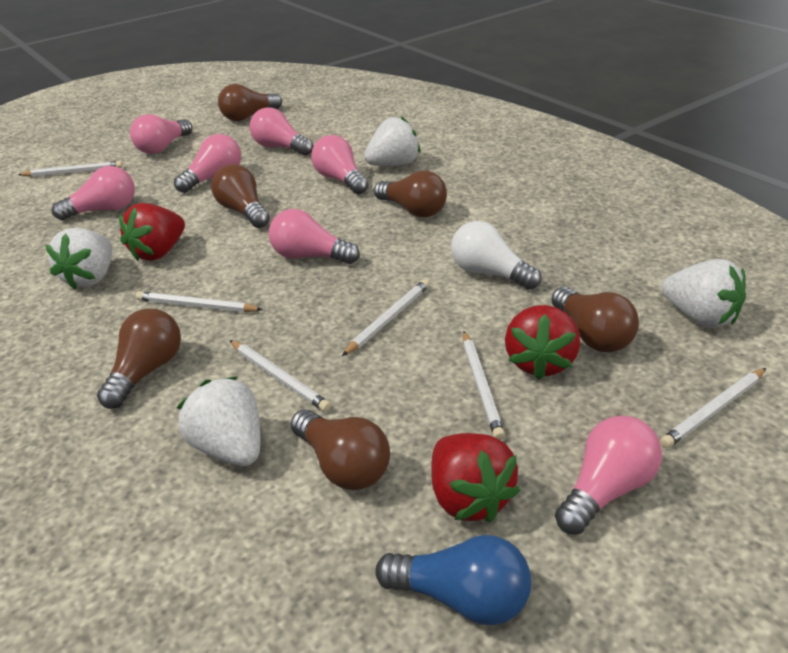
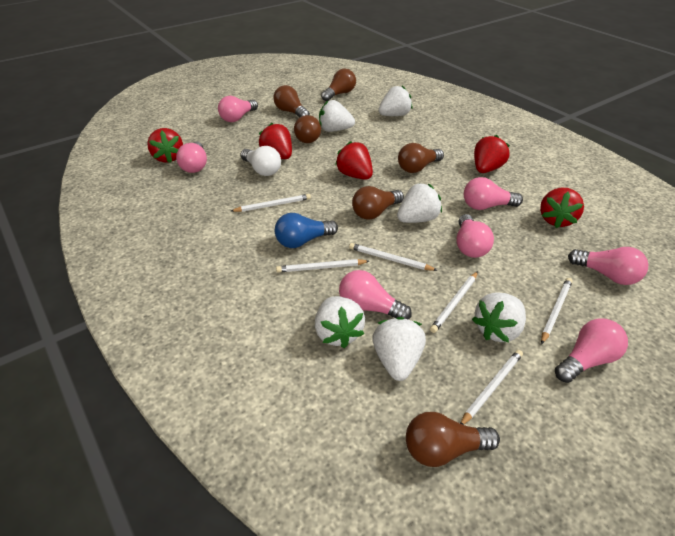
red strawberry: 3 -> 5
white strawberry: 4 -> 6

